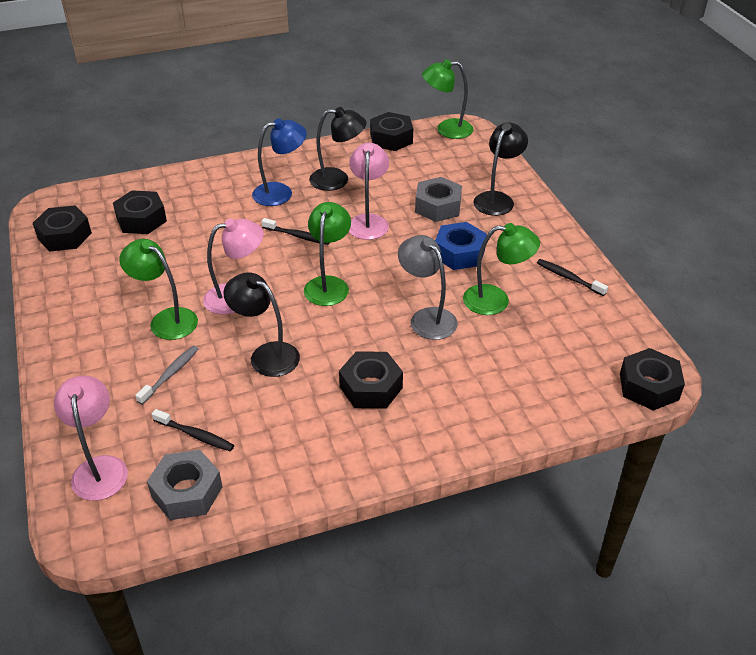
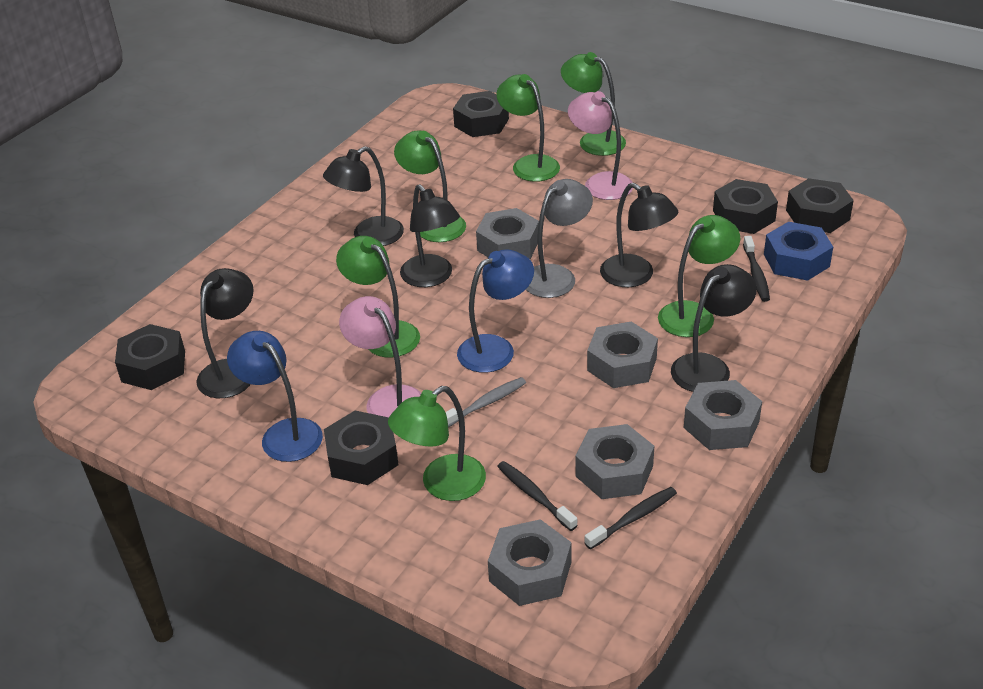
black lamp: 3 -> 5
blue lamp: 1 -> 2
green lamp: 4 -> 6
grey nut: 2 -> 5
pink lamp: 3 -> 2

